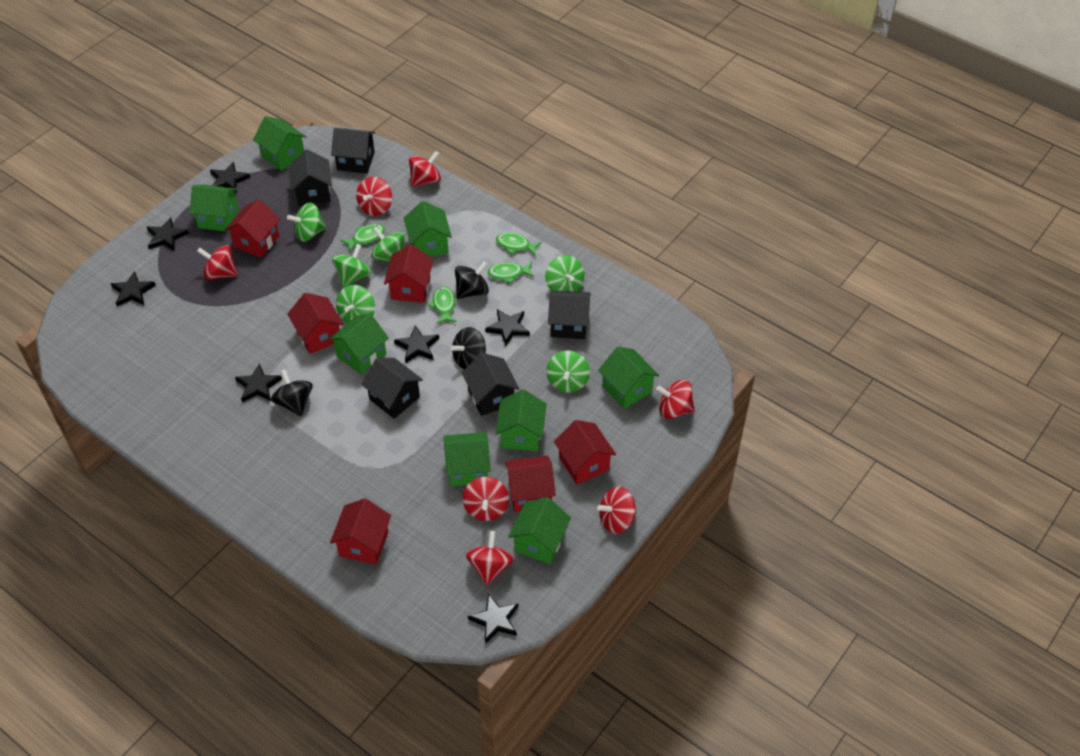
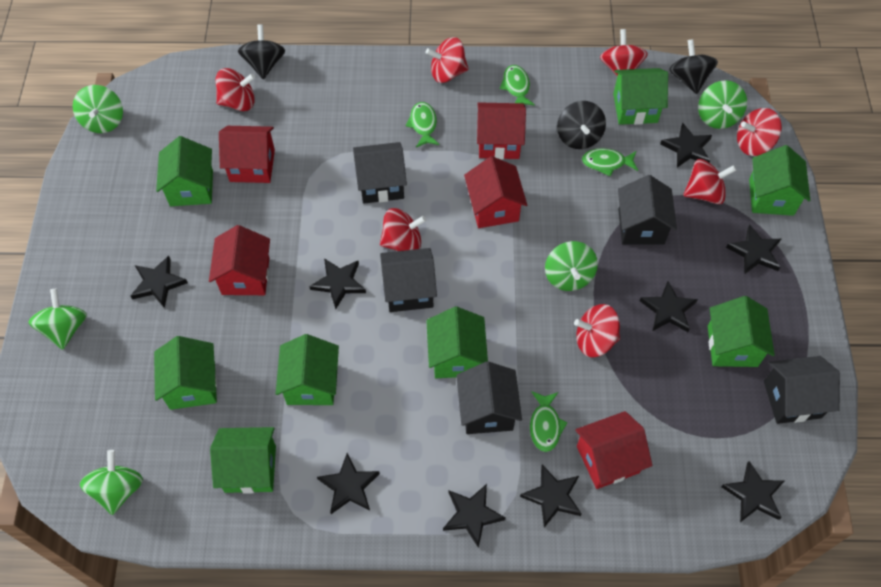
black star: 7 -> 9
green spinning top: 6 -> 5
red house: 6 -> 5

